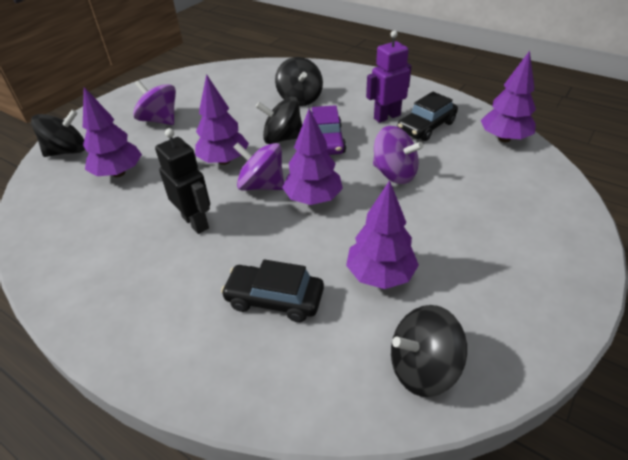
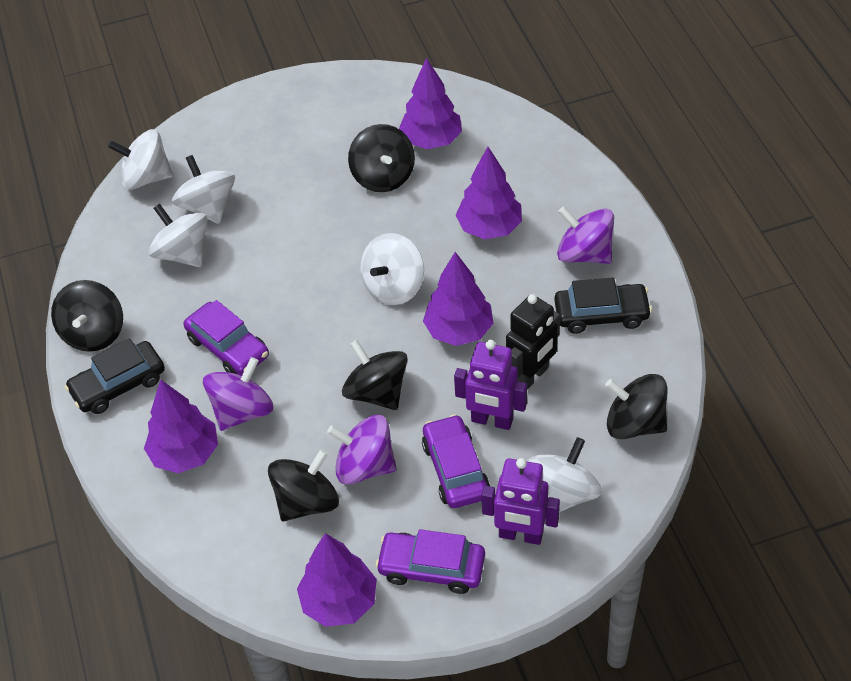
black spinning top: 4 -> 5
purple car: 1 -> 3
purple robot: 1 -> 2
white spinning top: 0 -> 5

